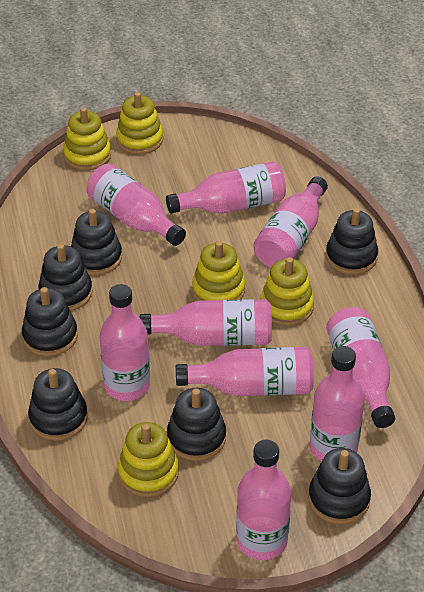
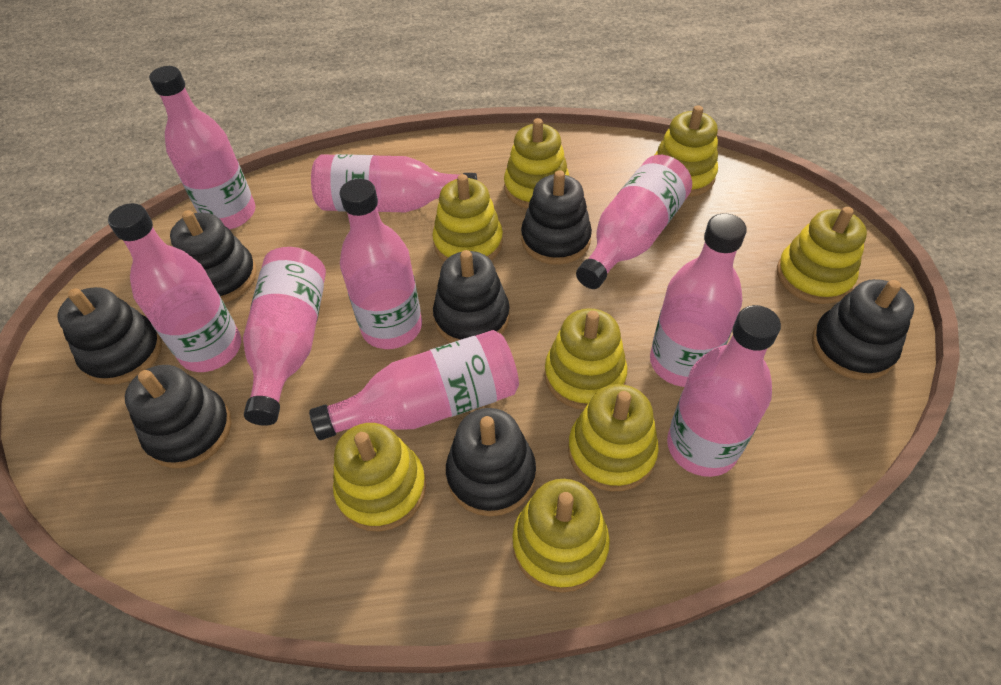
yellow stacking toy: 5 -> 8

